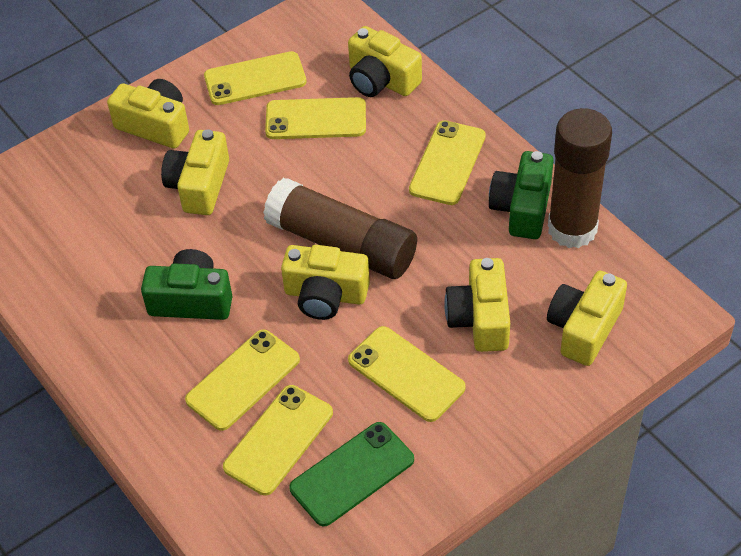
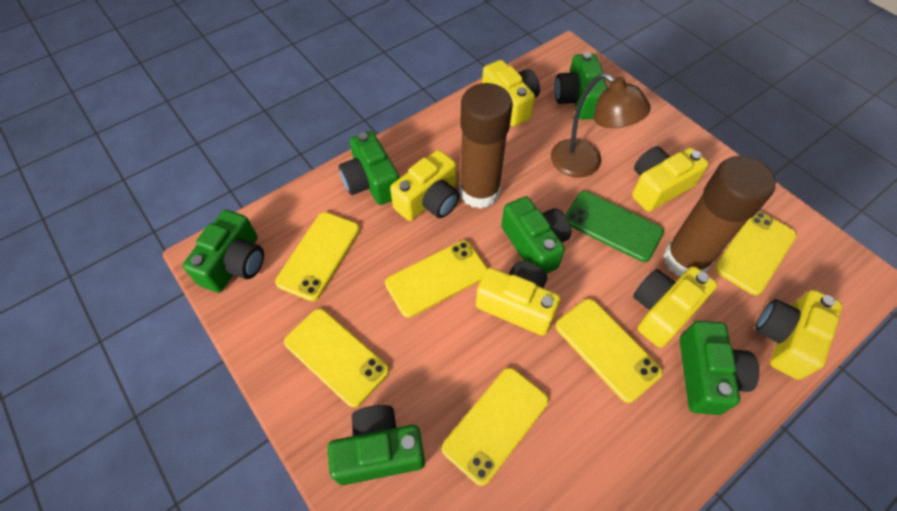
brown lamp: 0 -> 1
green camera: 2 -> 6

